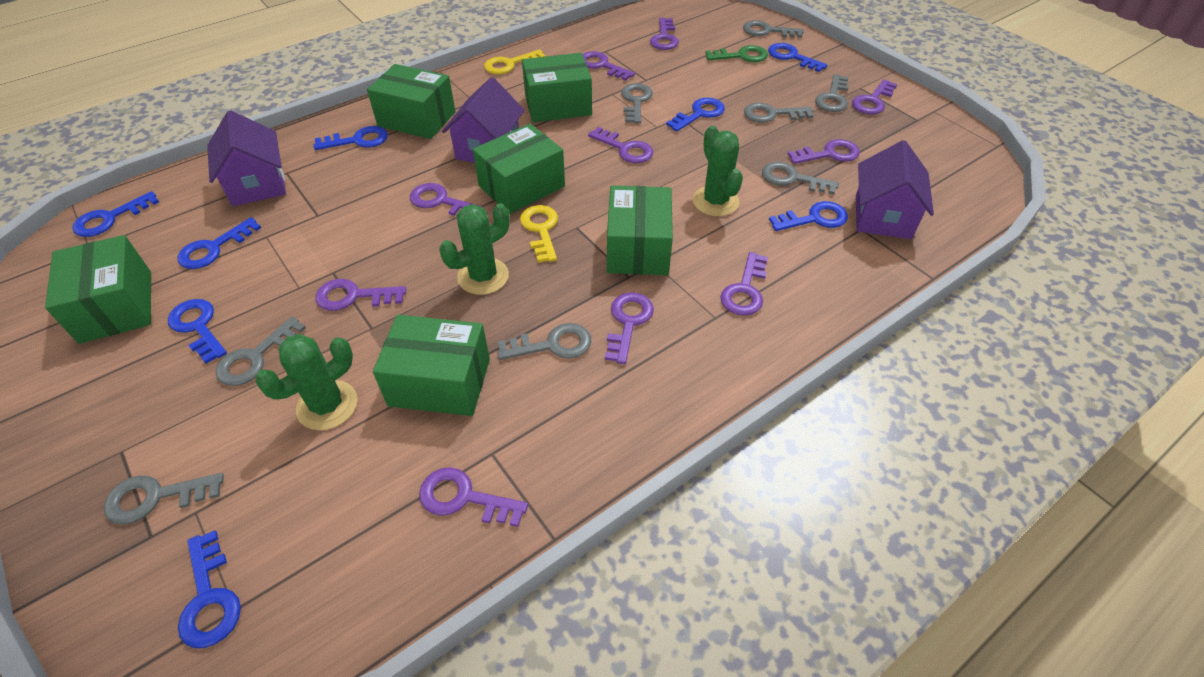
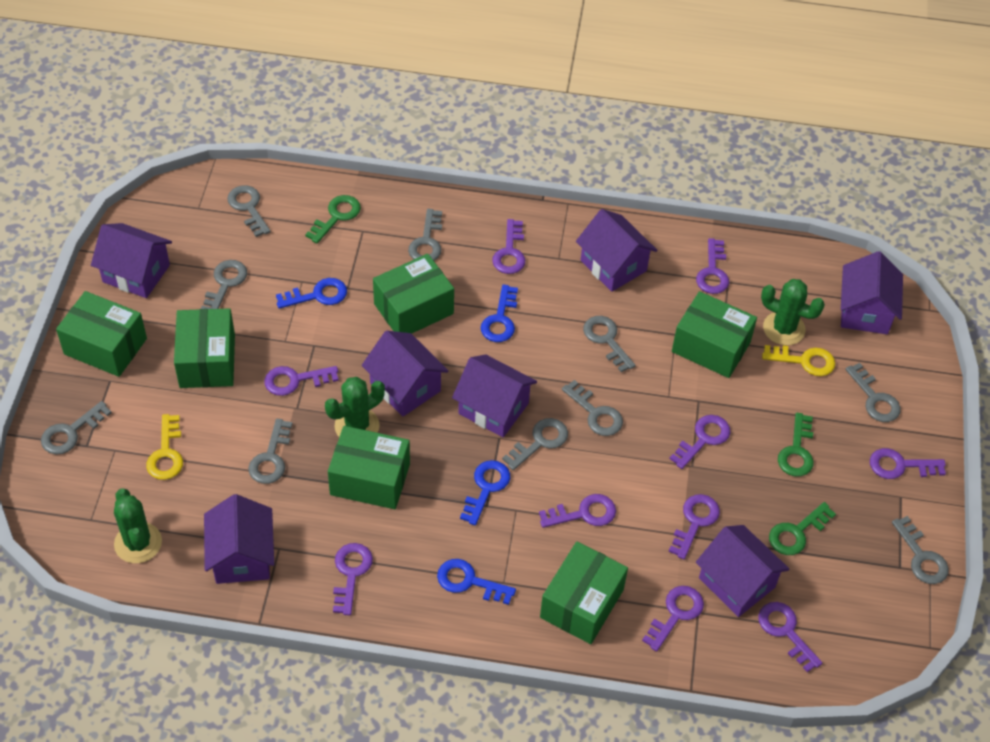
blue key: 8 -> 4
green key: 1 -> 3
grey key: 8 -> 10
purple house: 3 -> 7

